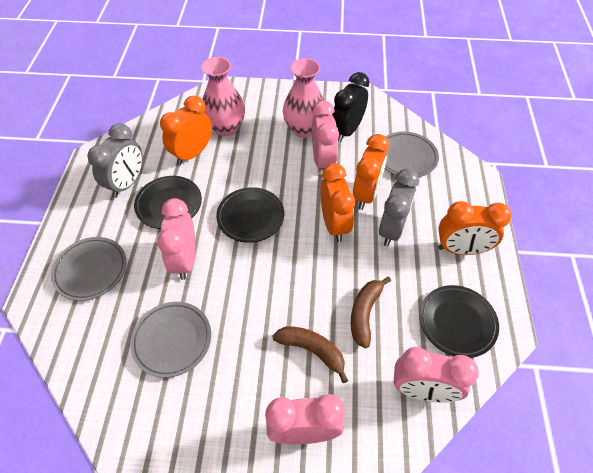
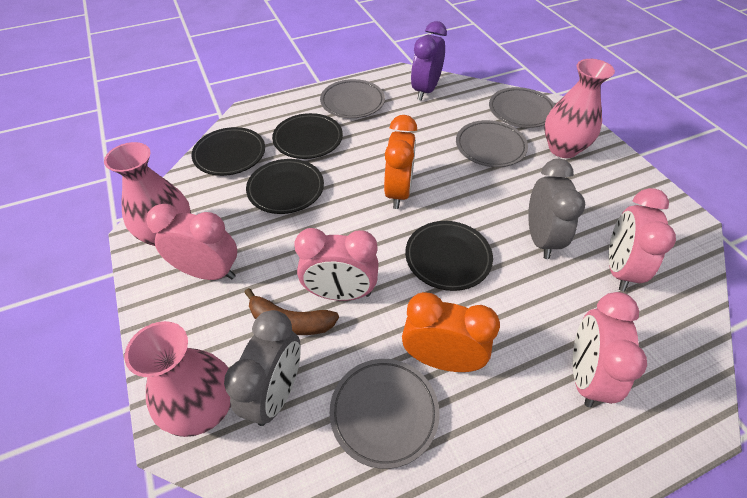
black clock: 1 -> 0
black plate: 3 -> 4
brown banana: 2 -> 1
grey plate: 3 -> 4
orange clock: 4 -> 2
pink vase: 2 -> 3
purple clock: 0 -> 1

